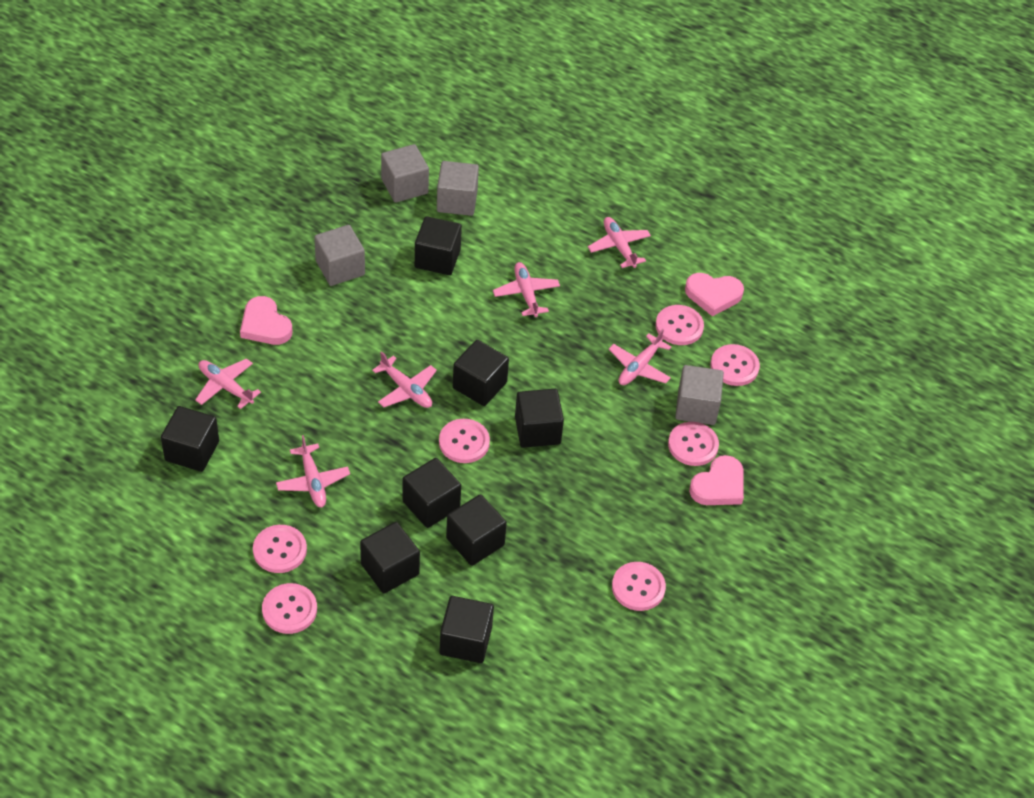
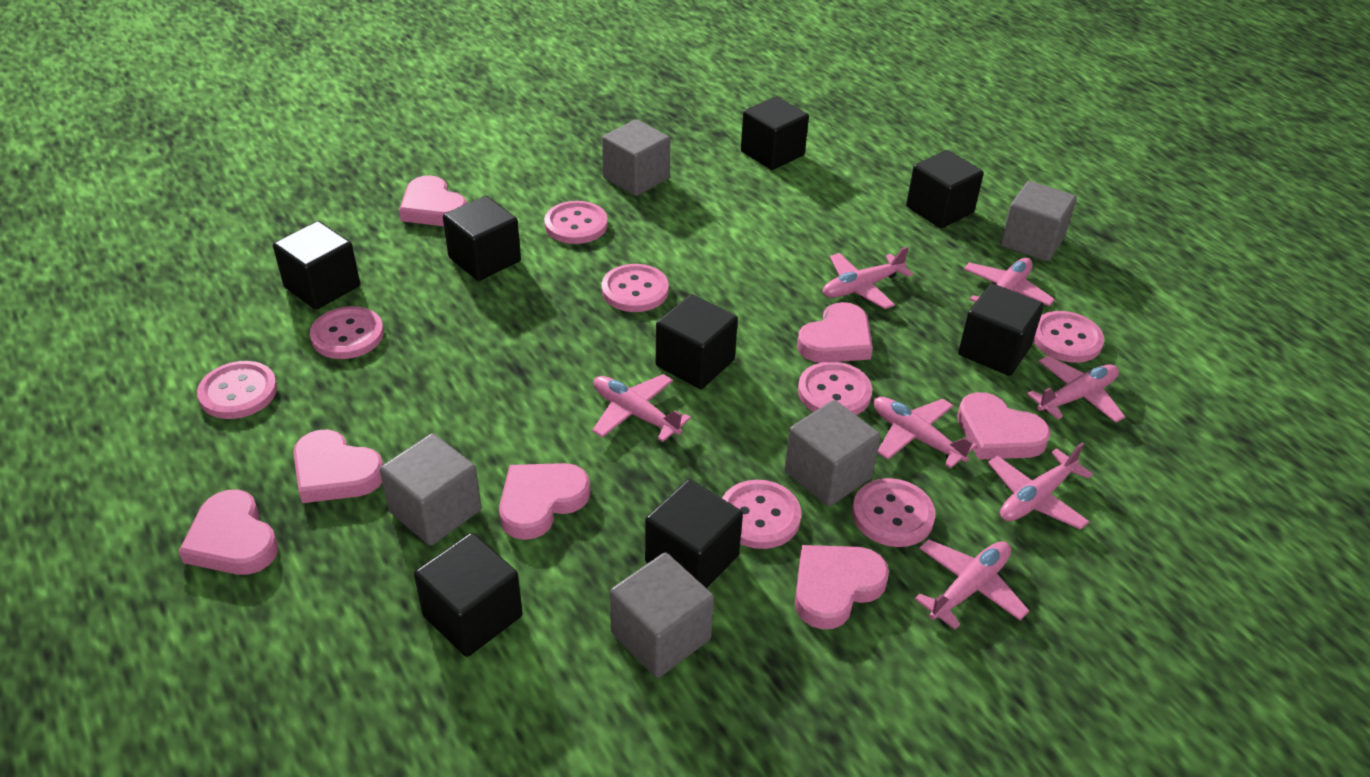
grey cube: 4 -> 5
pink button: 7 -> 8
pink heart: 3 -> 7
pink plane: 6 -> 7

